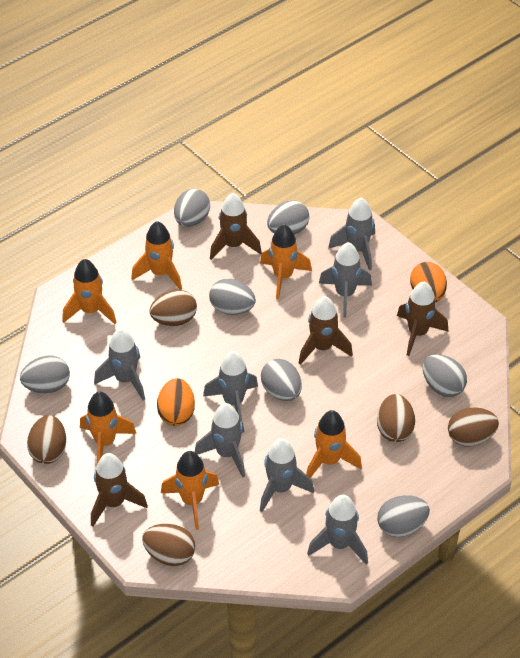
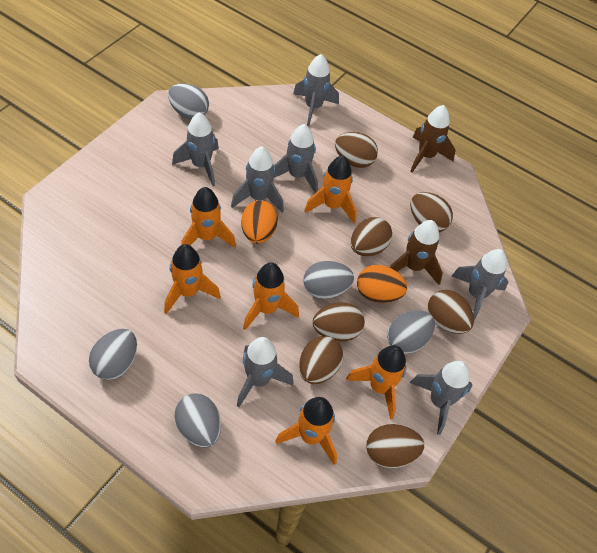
brown egg: 5 -> 7
brown rocket: 4 -> 2
grey egg: 7 -> 5

